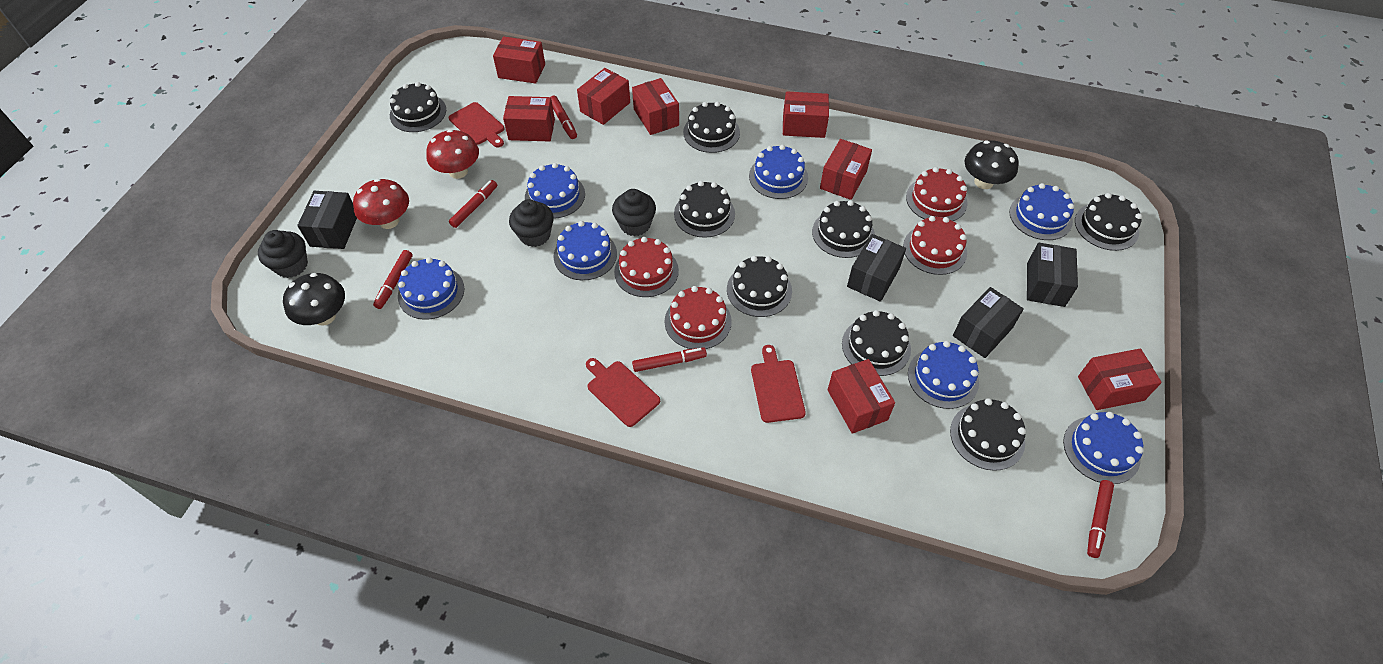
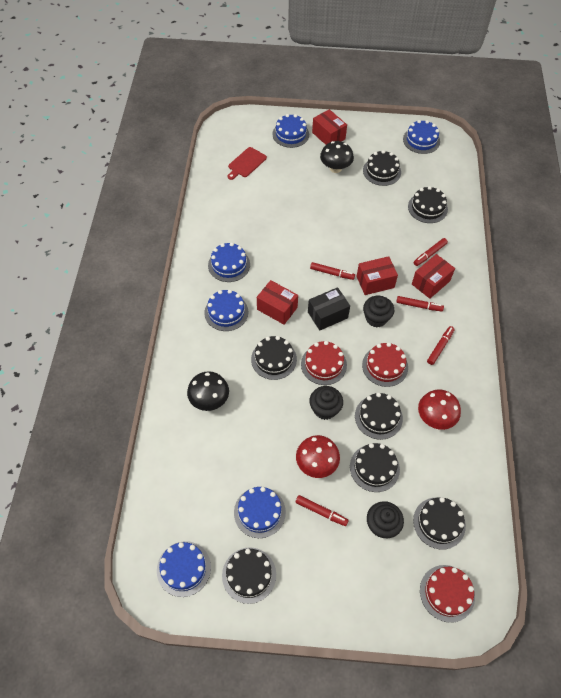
black box: 4 -> 1
black cake: 8 -> 7
blue cake: 7 -> 6
red box: 8 -> 4
red cake: 4 -> 3
red cutting board: 3 -> 1

